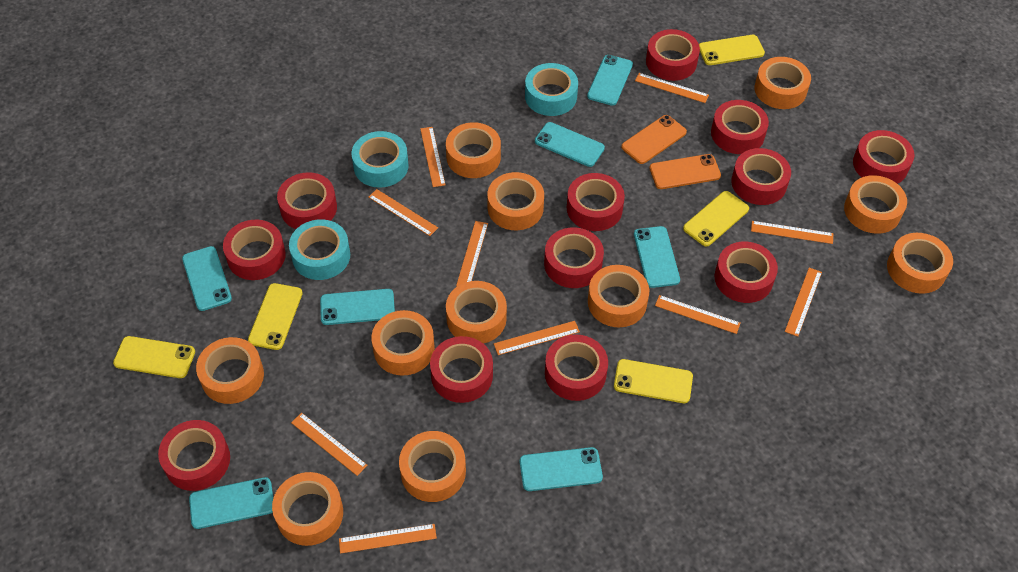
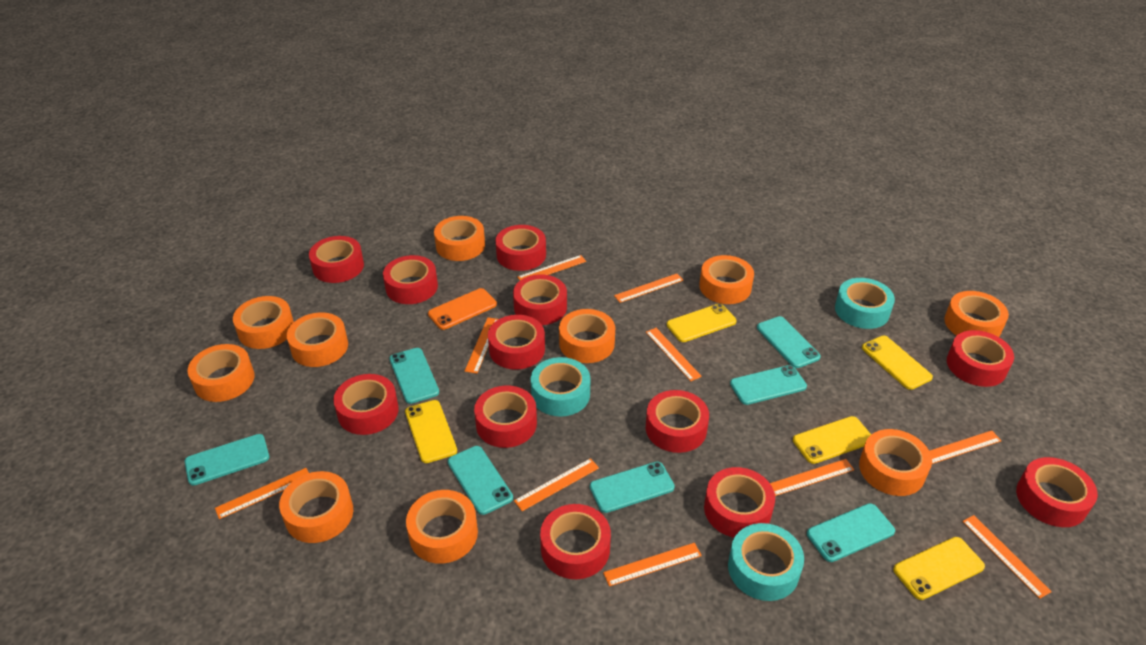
orange phone: 2 -> 1
orange tape: 11 -> 10

